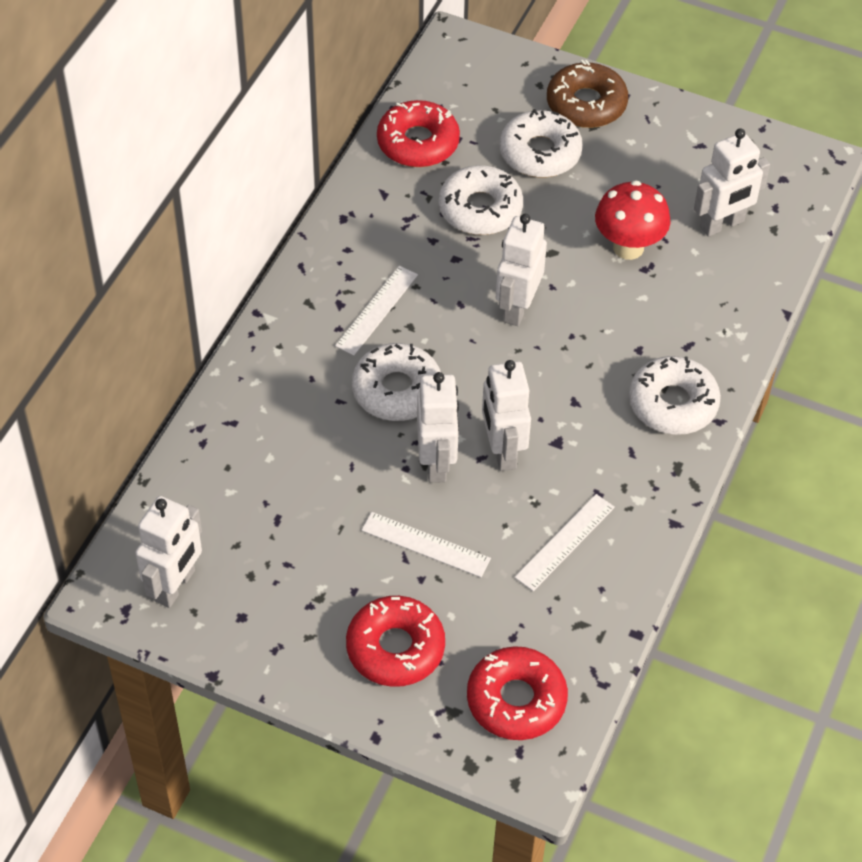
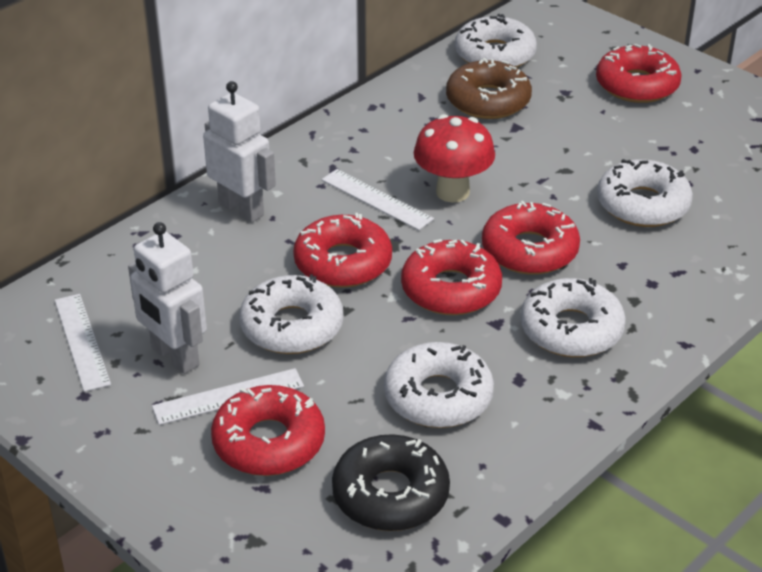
black donut: 0 -> 1
red donut: 3 -> 5
white donut: 4 -> 5
white robot: 5 -> 2

